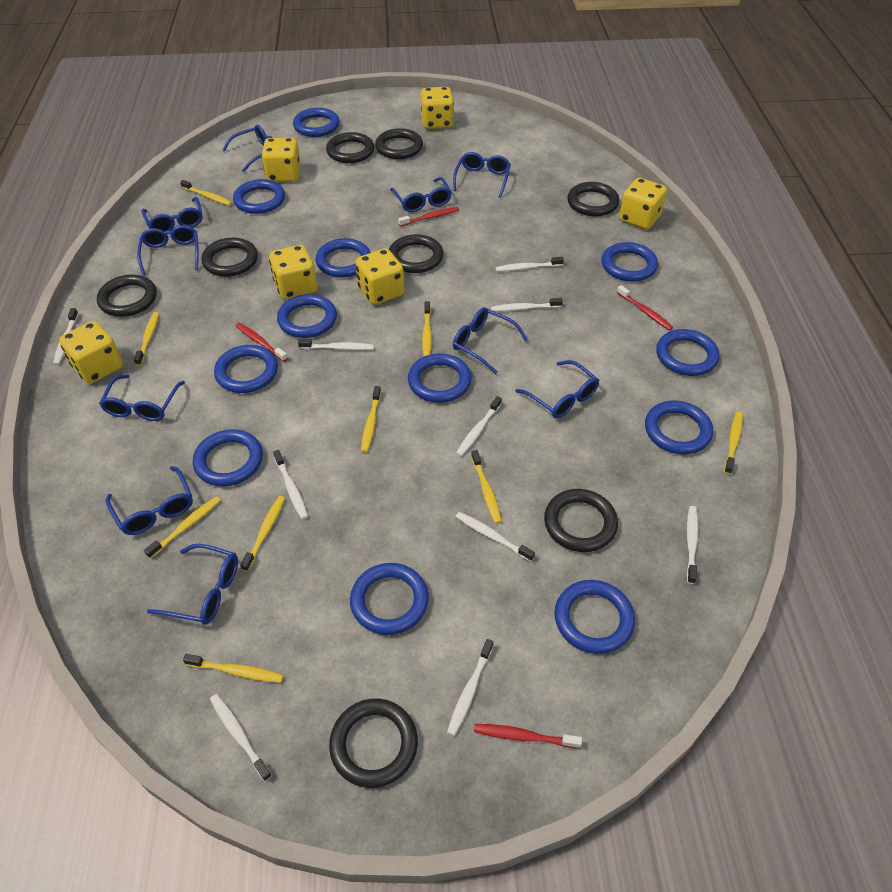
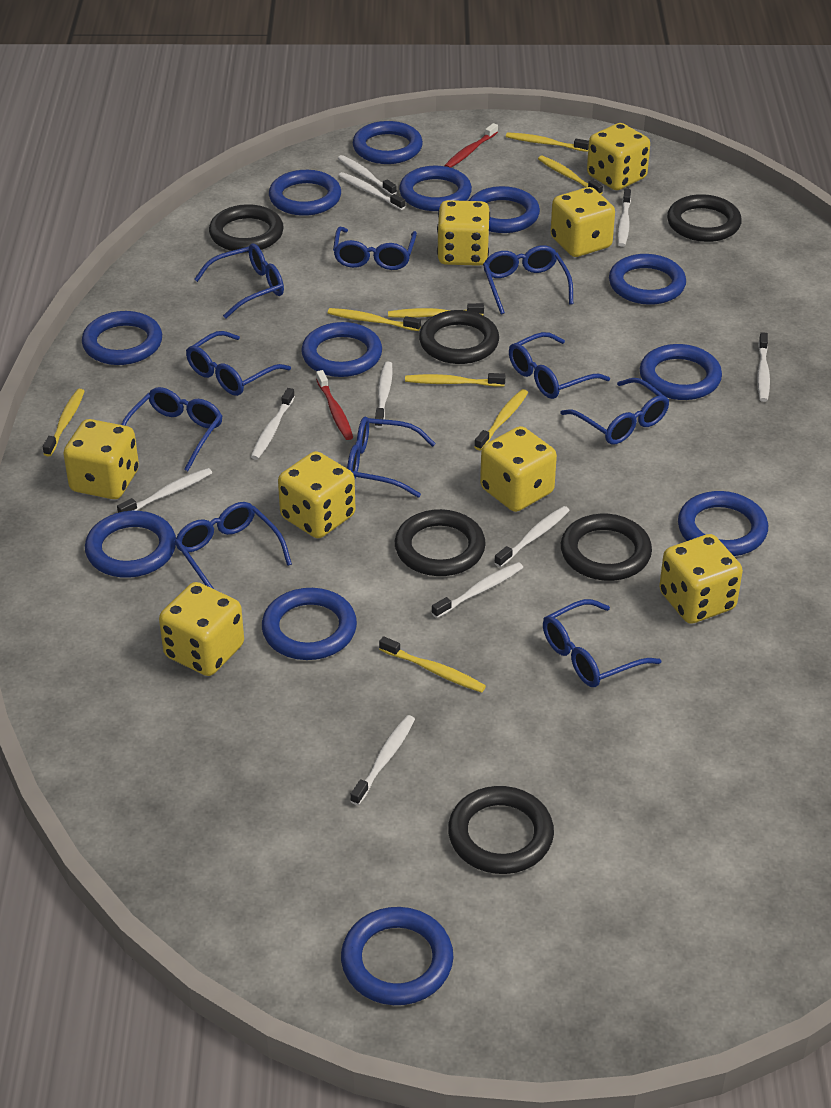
black ring: 8 -> 6
red toothbrush: 4 -> 2
yellow dice: 6 -> 8
yellow toothbrush: 9 -> 8

